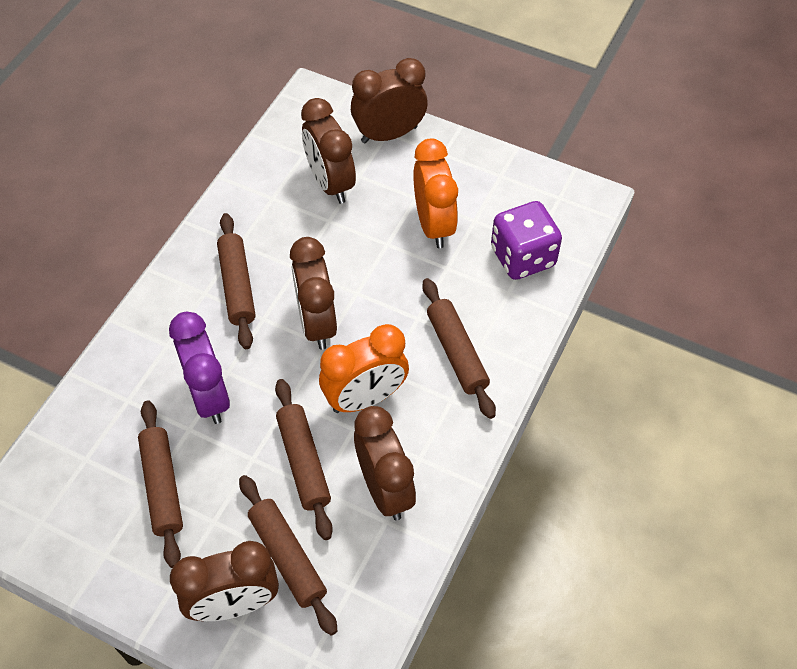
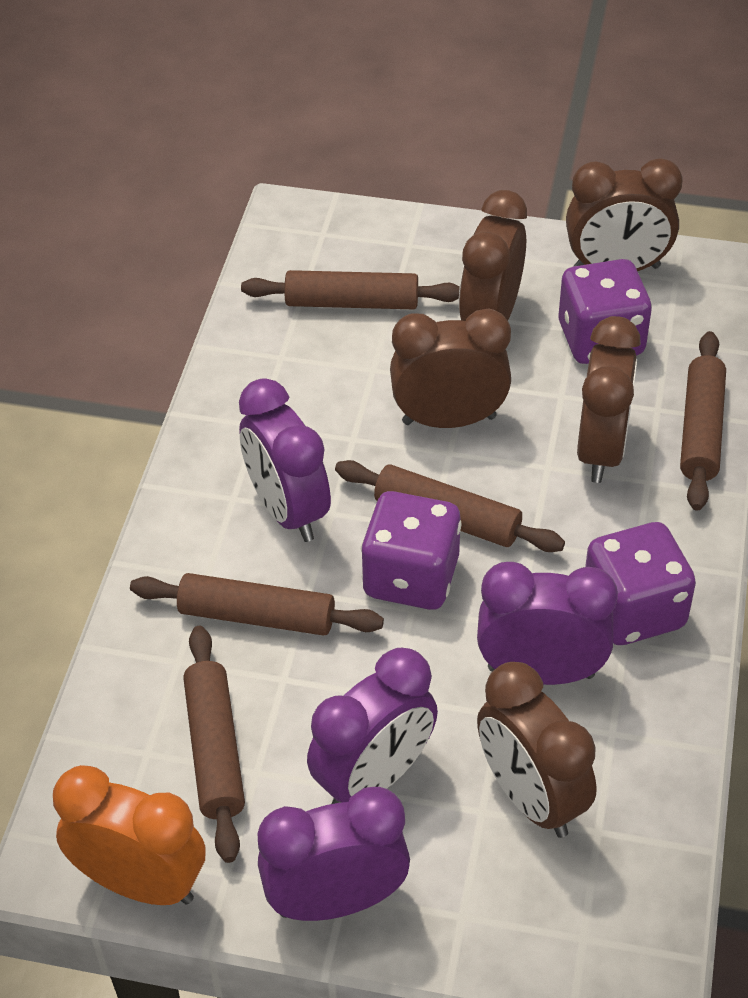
orange clock: 2 -> 1
purple clock: 1 -> 4
purple dice: 1 -> 3

